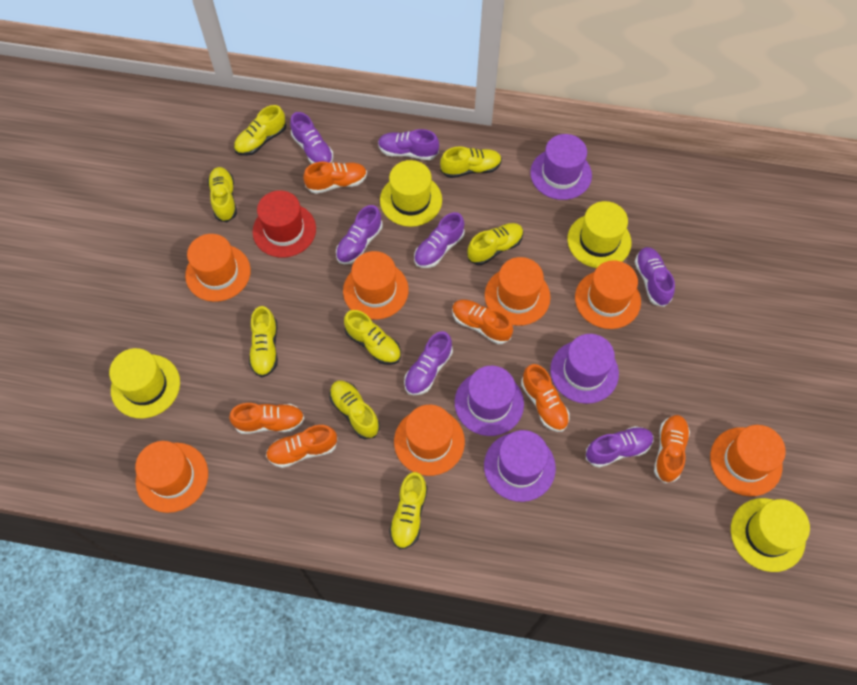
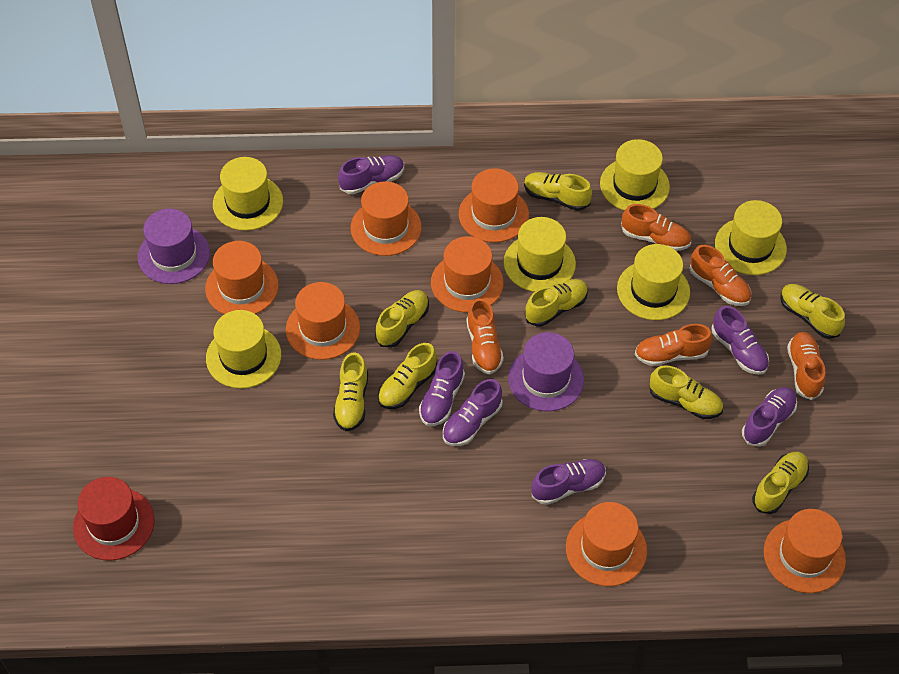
orange shoe: 6 -> 5
purple hat: 4 -> 2
purple shoe: 7 -> 6
yellow hat: 4 -> 6

